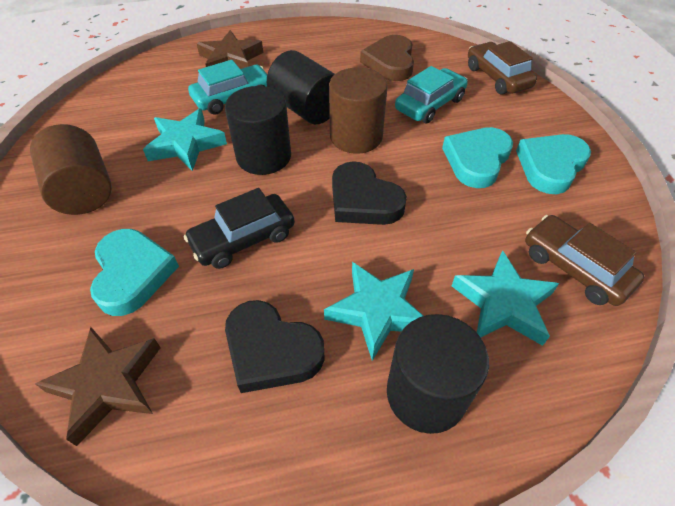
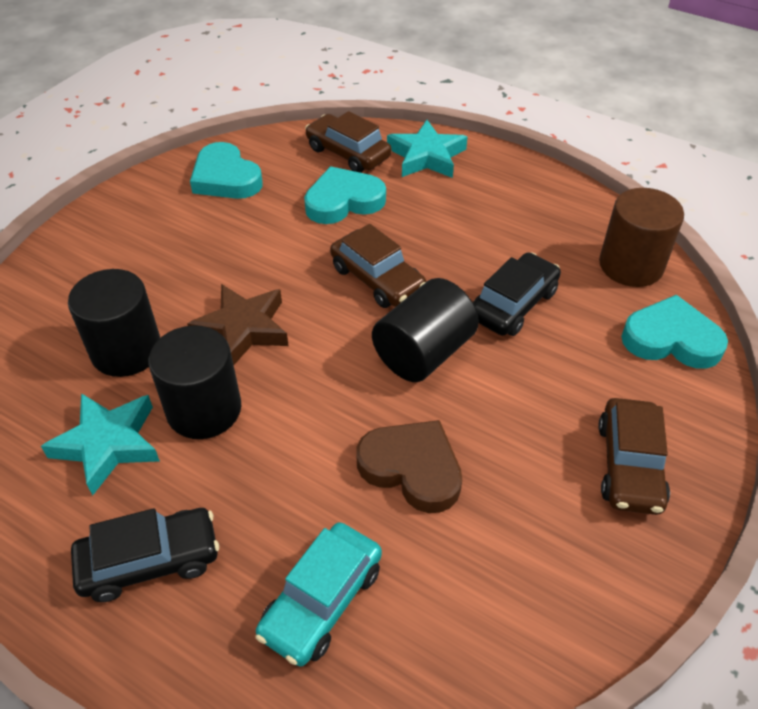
black car: 1 -> 2
black heart: 2 -> 0
brown car: 2 -> 3
brown cylinder: 2 -> 1
brown star: 2 -> 1
turquoise car: 2 -> 1
turquoise star: 3 -> 2

